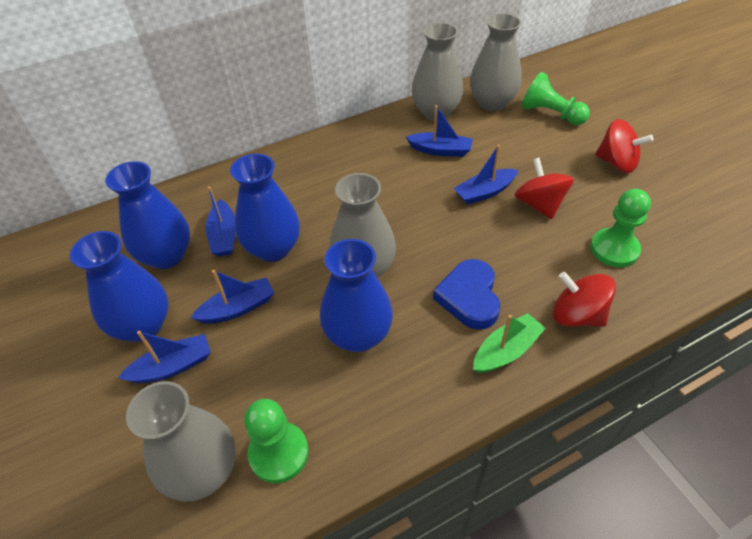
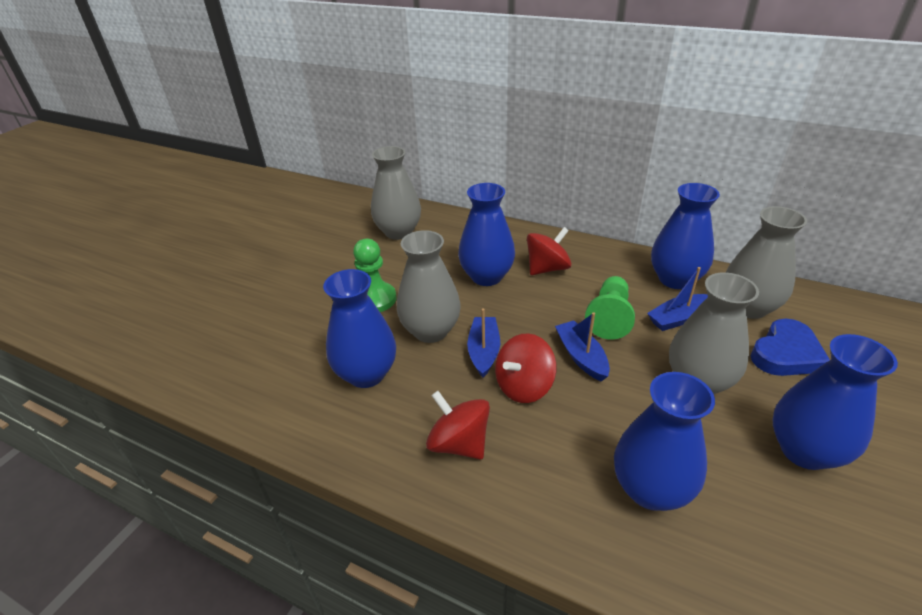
blue boat: 5 -> 3
blue vase: 4 -> 5
green boat: 1 -> 0
green pawn: 3 -> 2

